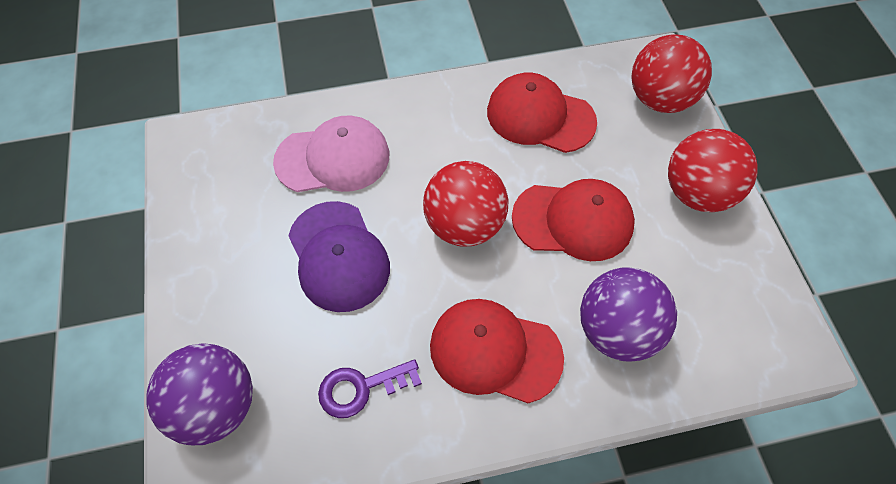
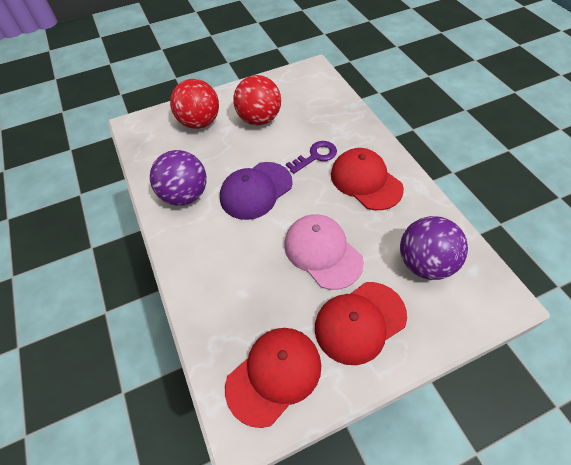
red ball: 3 -> 2

